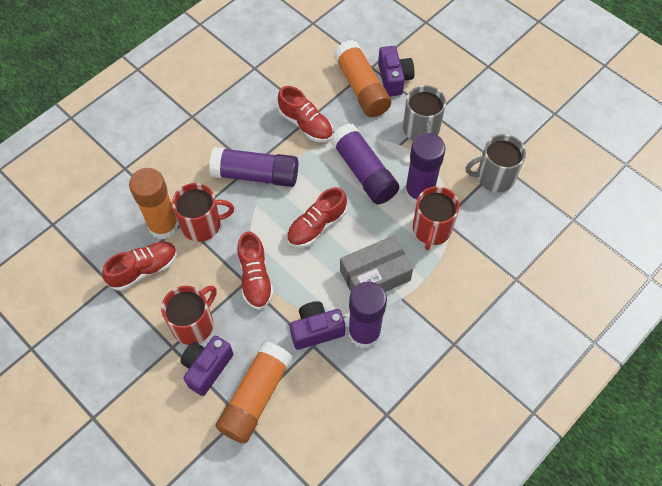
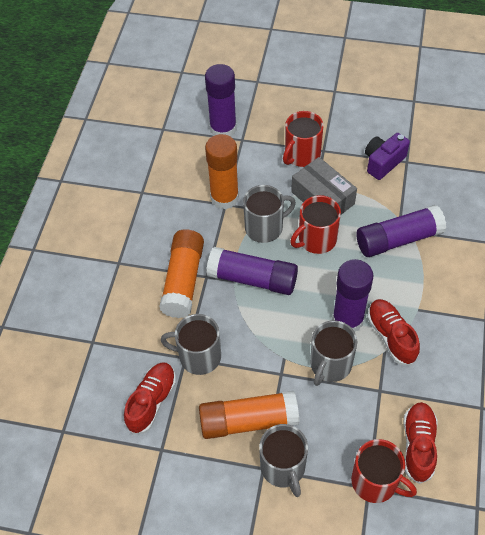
grey mug: 2 -> 4
purple camera: 3 -> 1
red shoe: 4 -> 3

